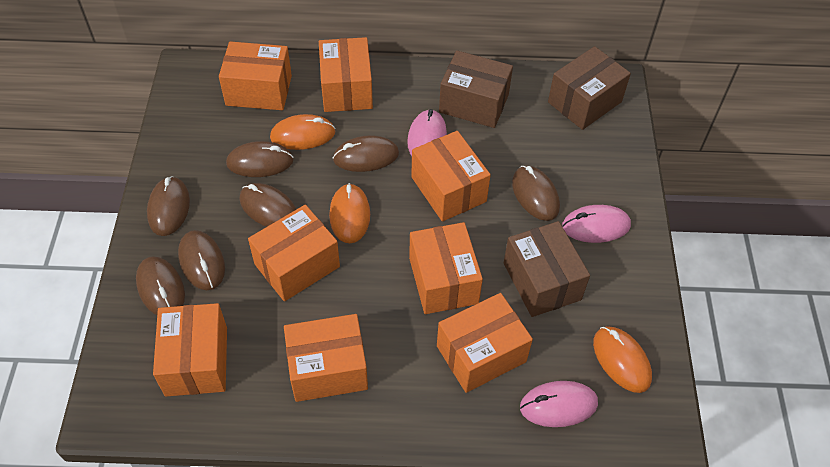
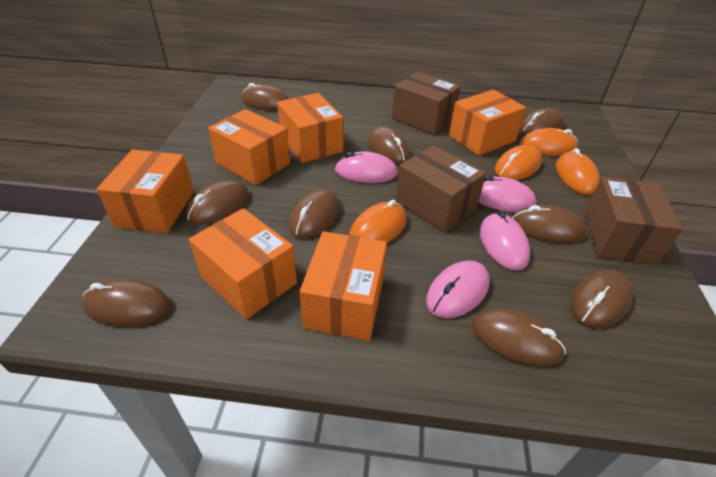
brown mouse: 7 -> 9
orange box: 8 -> 6
orange mouse: 3 -> 4
pink mouse: 3 -> 4

